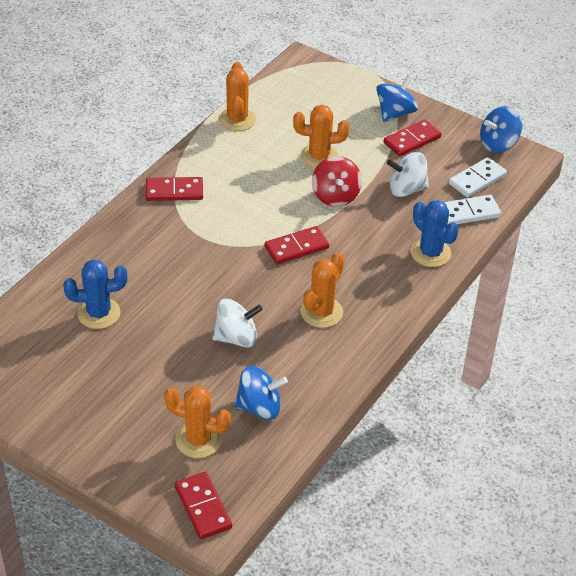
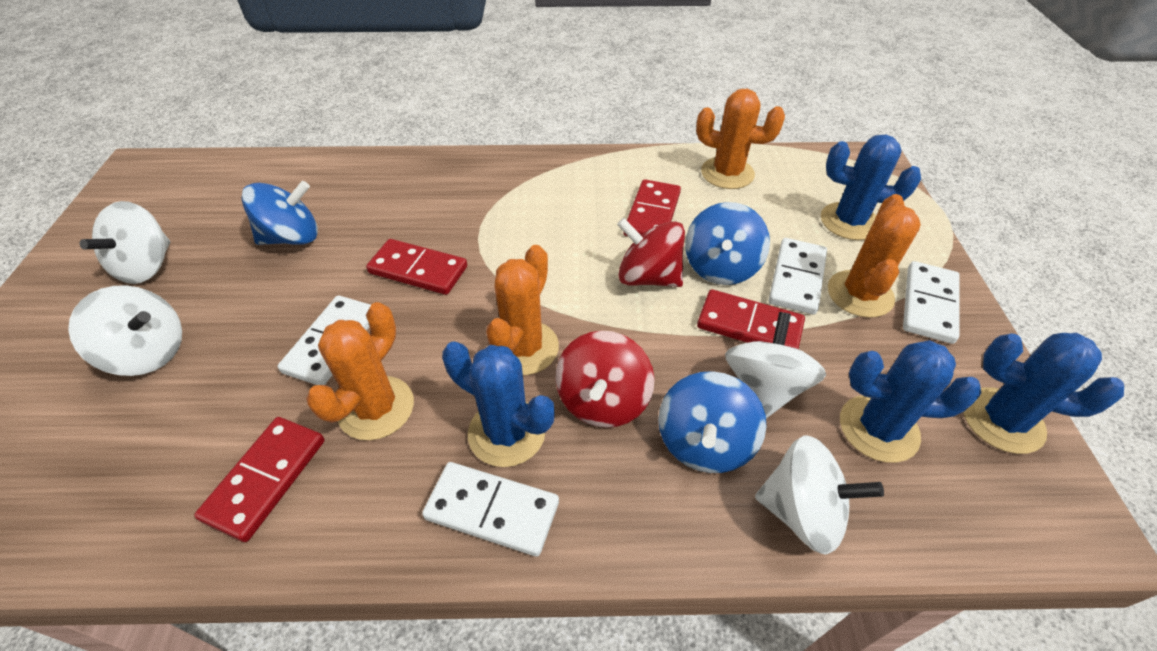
blue cactus: 2 -> 4
red spinning top: 1 -> 2
white domino: 2 -> 4
white spinning top: 2 -> 4

